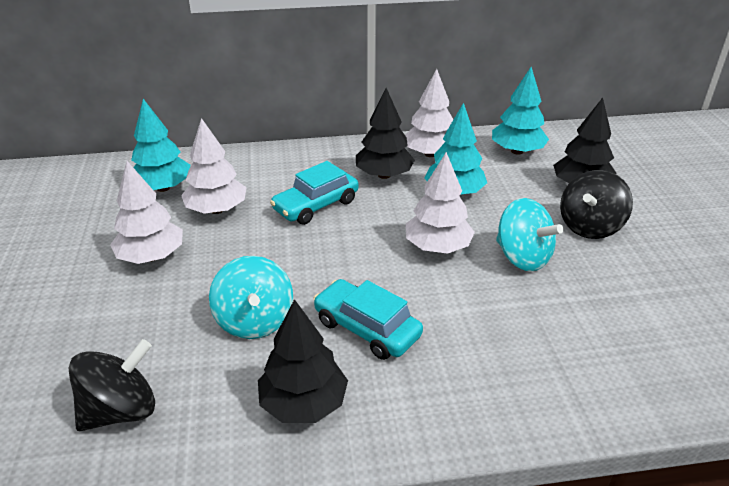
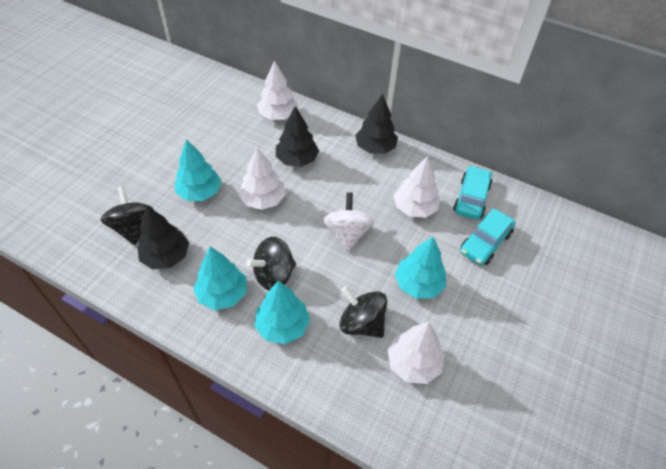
black spinning top: 2 -> 3
turquoise spinning top: 2 -> 0
turquoise tree: 3 -> 4
white spinning top: 0 -> 1

